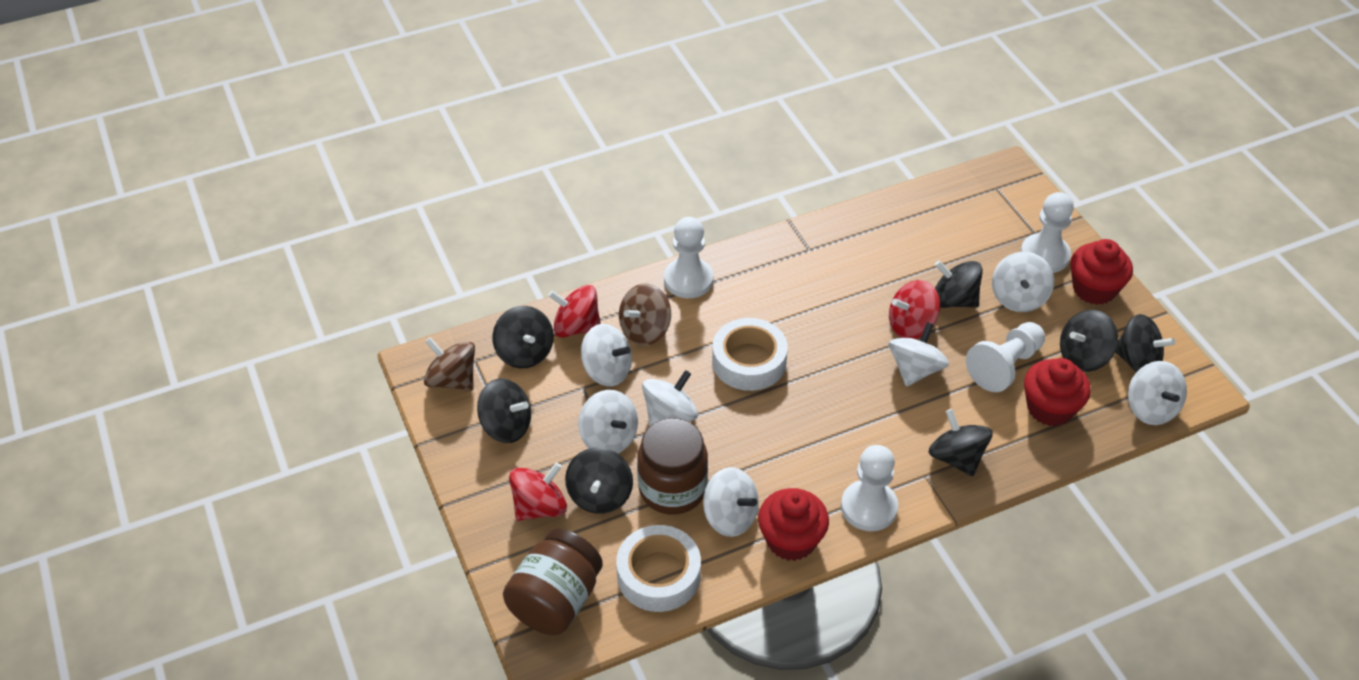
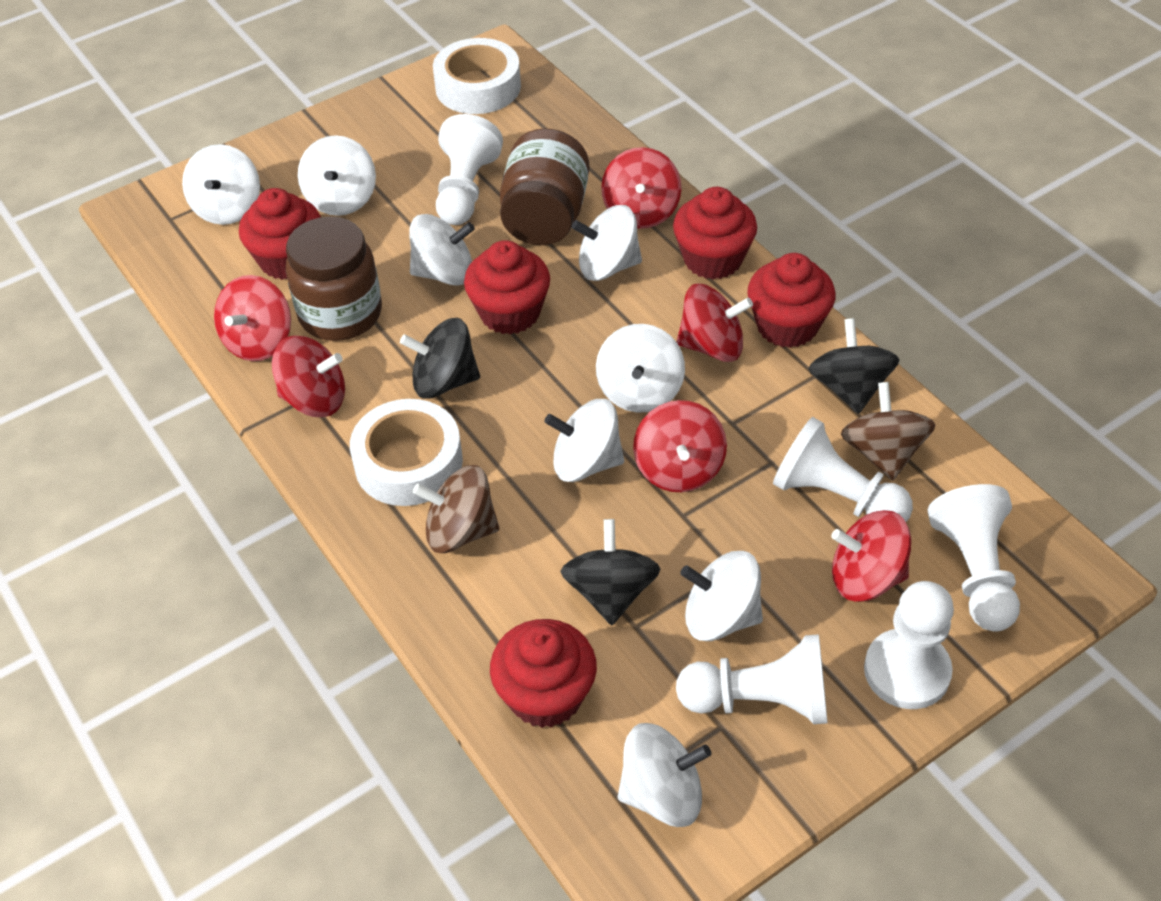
black spinning top: 7 -> 3
red cupcake: 3 -> 5
red spinning top: 3 -> 6
white pawn: 4 -> 5
white spinning top: 7 -> 8

